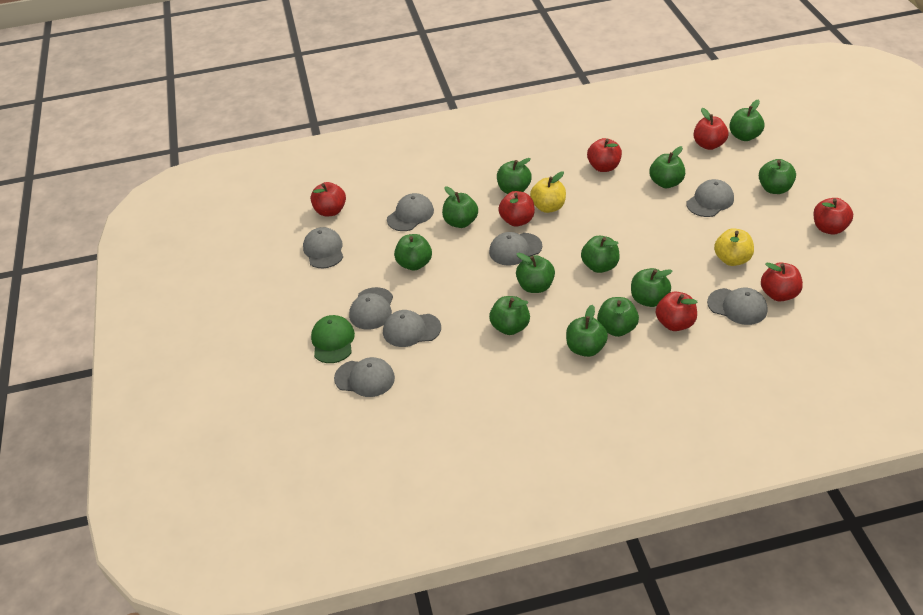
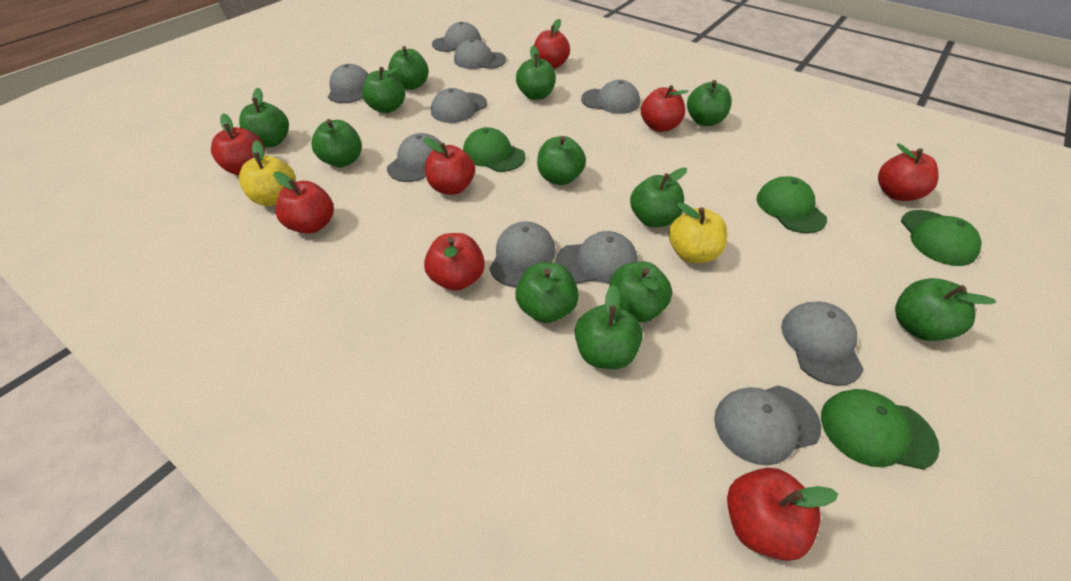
green cap: 1 -> 4
grey cap: 8 -> 10
red apple: 7 -> 8

